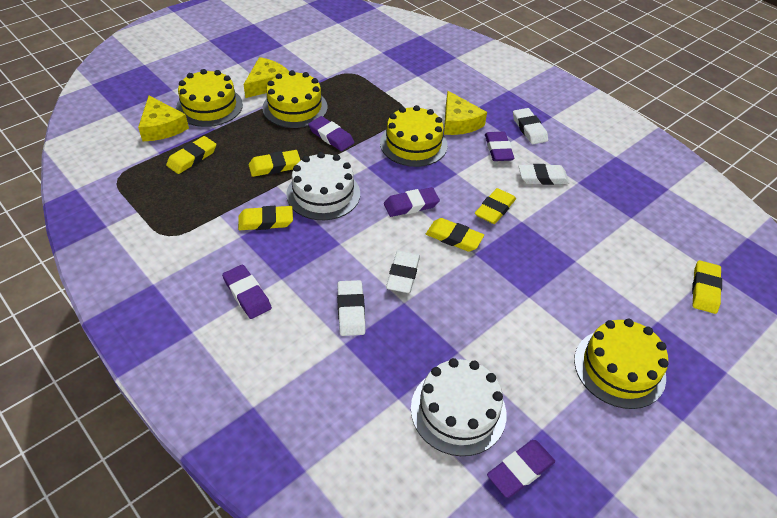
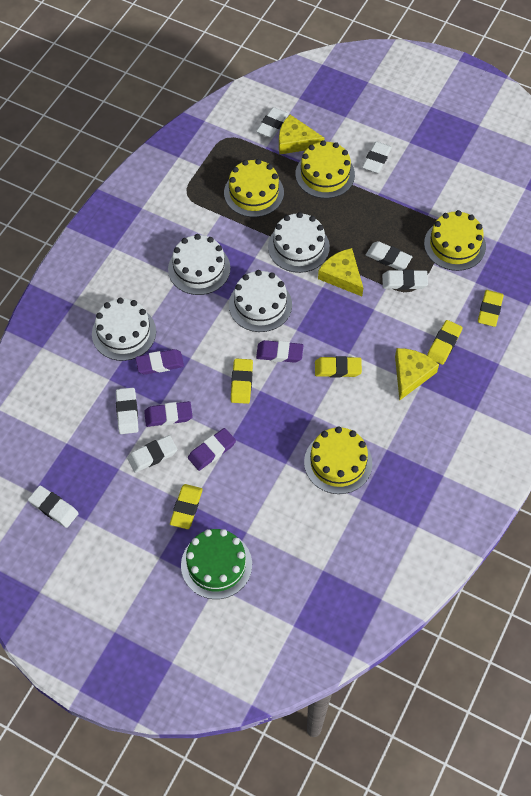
green cake: 0 -> 1
purple eraser: 5 -> 4
white cake: 2 -> 4
white eraser: 4 -> 7
yellow eraser: 6 -> 5

